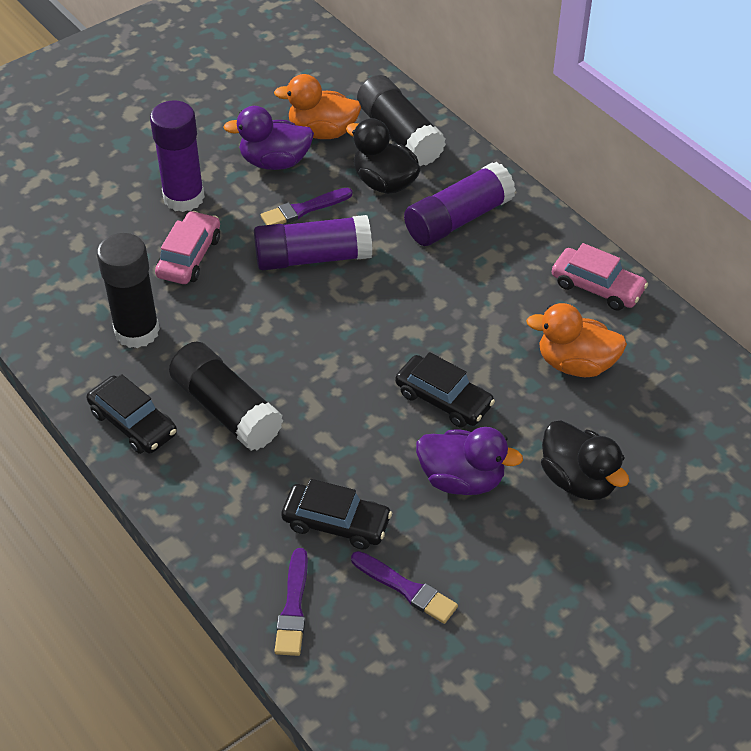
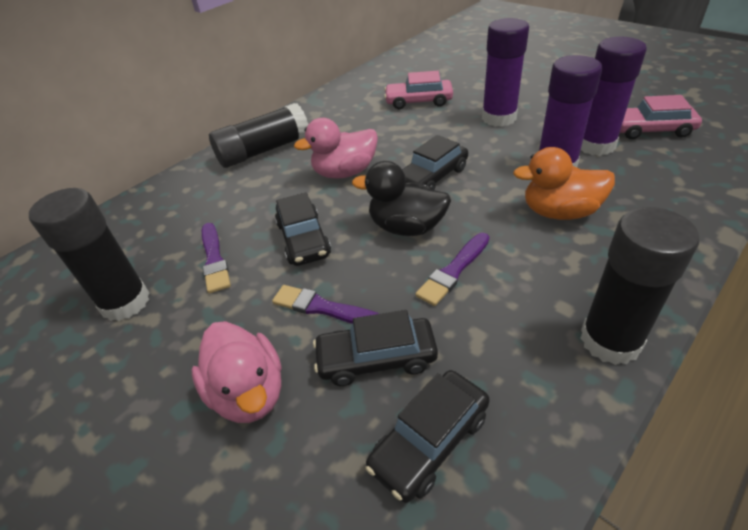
black car: 3 -> 4
black duck: 2 -> 1
orange duck: 2 -> 1
pink duck: 0 -> 2
purple duck: 2 -> 0

